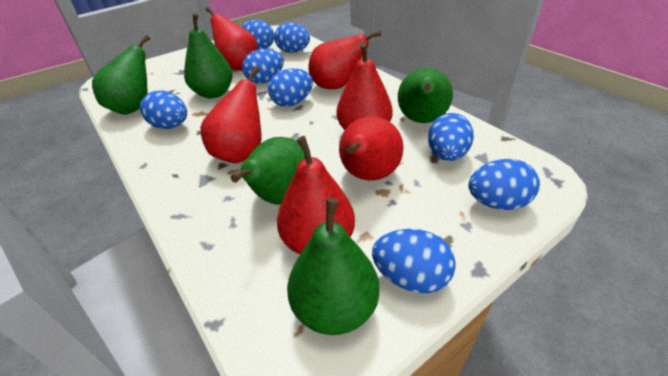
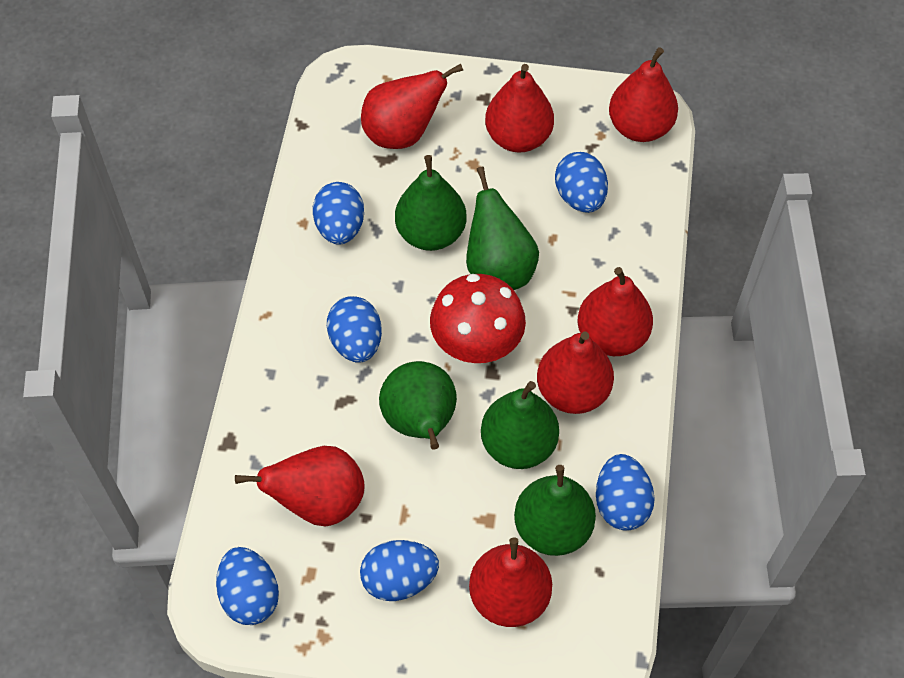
blue egg: 8 -> 6
red mushroom: 0 -> 1
red pear: 6 -> 7

